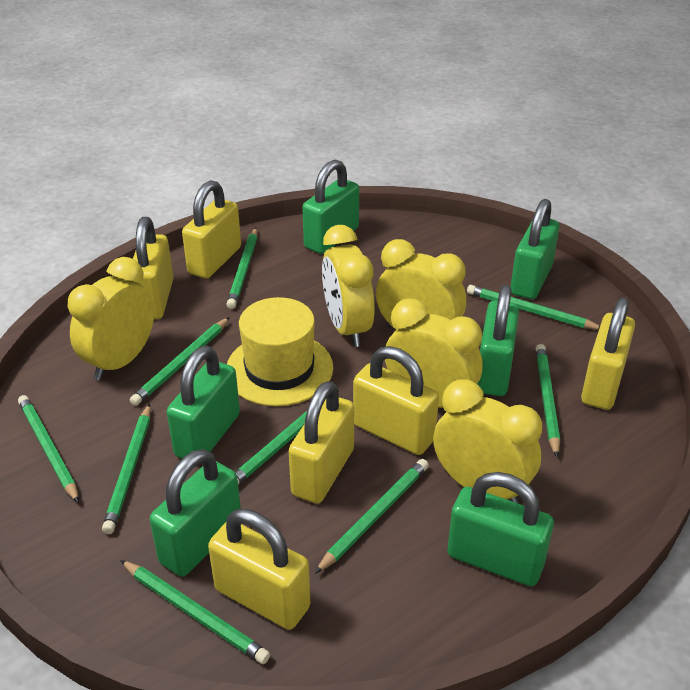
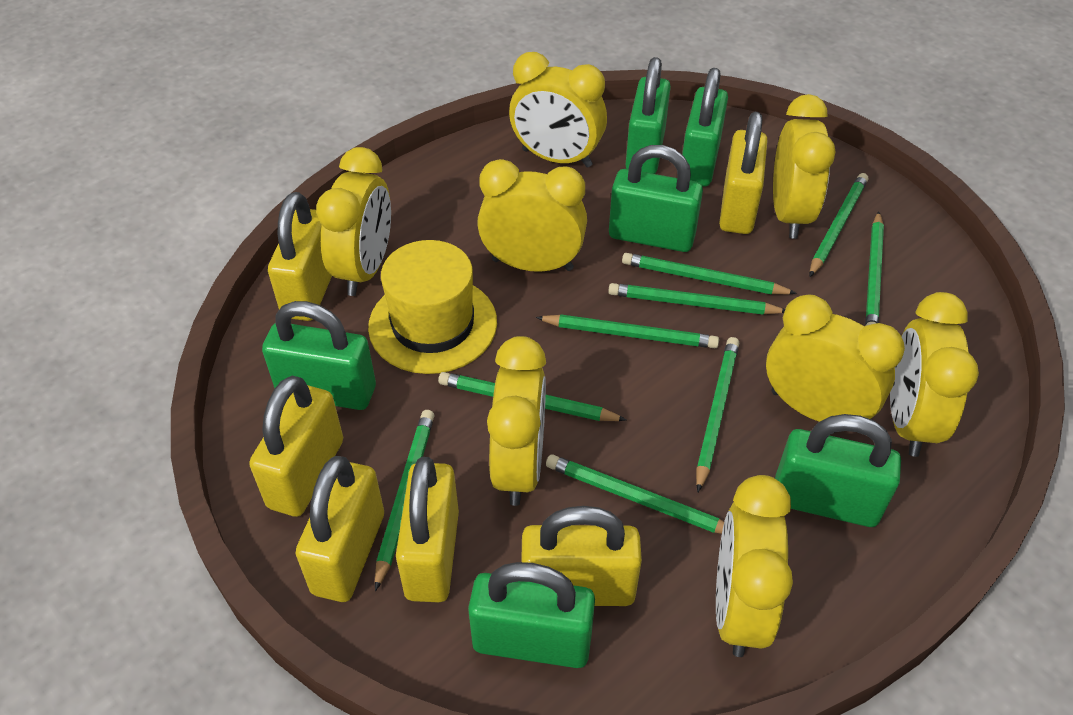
yellow clock: 5 -> 8

